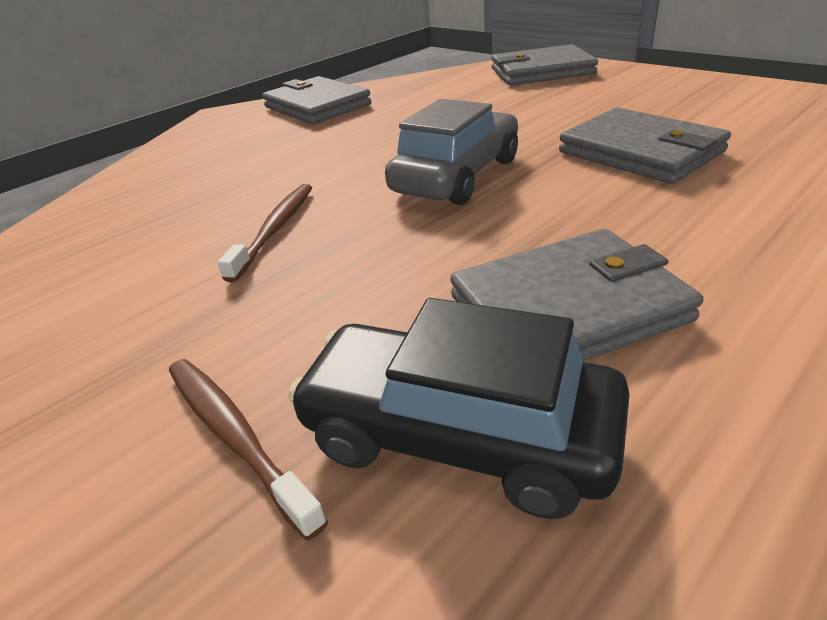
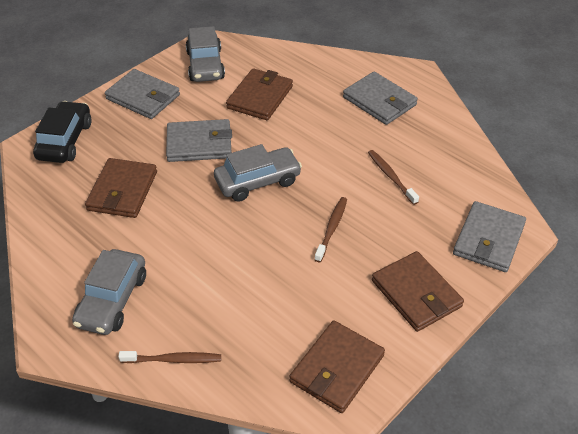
brown toothbrush: 2 -> 3
brown wallet: 0 -> 4
grey car: 1 -> 3

